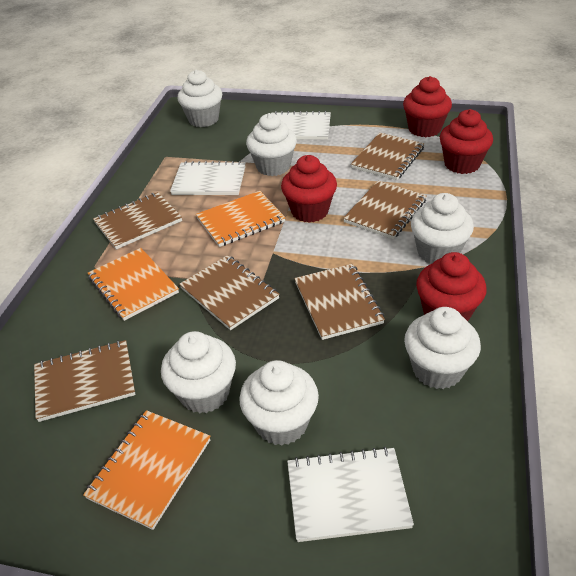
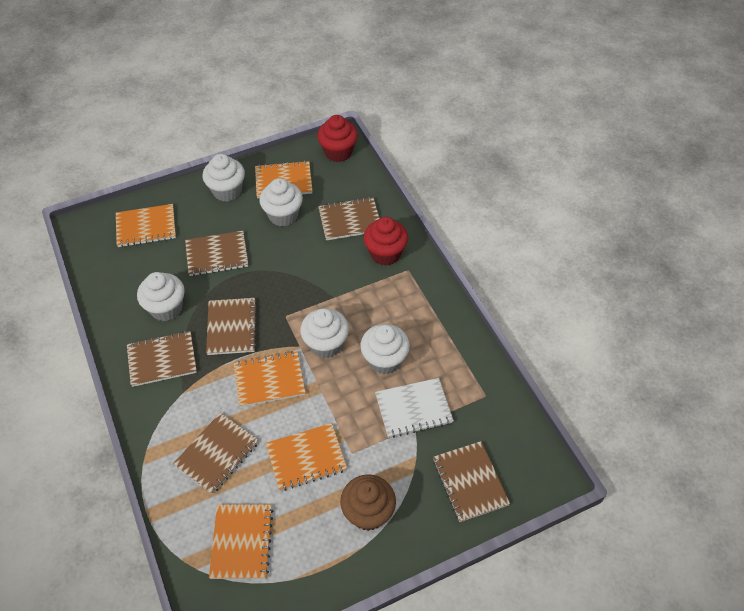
brown cupcake: 0 -> 1
orange notebook: 3 -> 5
red cupcake: 4 -> 2
white cupcake: 6 -> 5
white notebook: 3 -> 1

